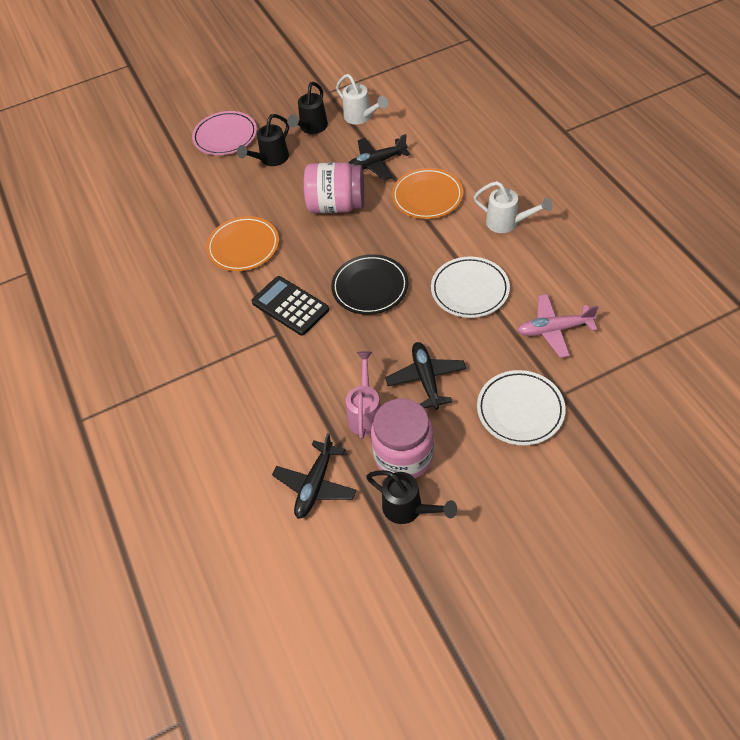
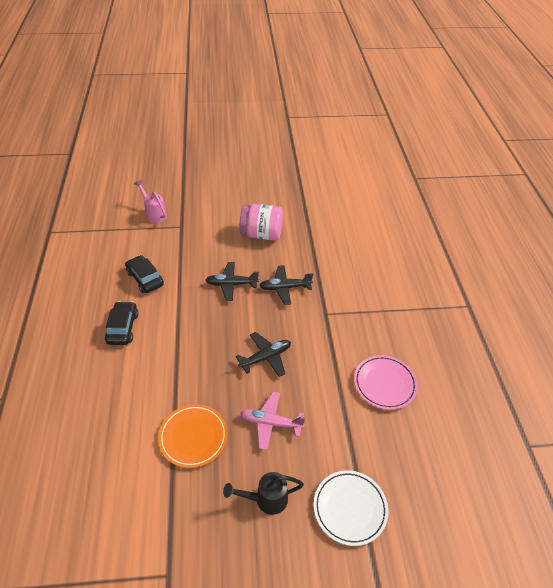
black calculator: 1 -> 0
black car: 0 -> 2
black plate: 1 -> 0
black watering can: 3 -> 1
orange plate: 2 -> 1
pink jar: 2 -> 1
white plate: 2 -> 1
white watering can: 2 -> 0

